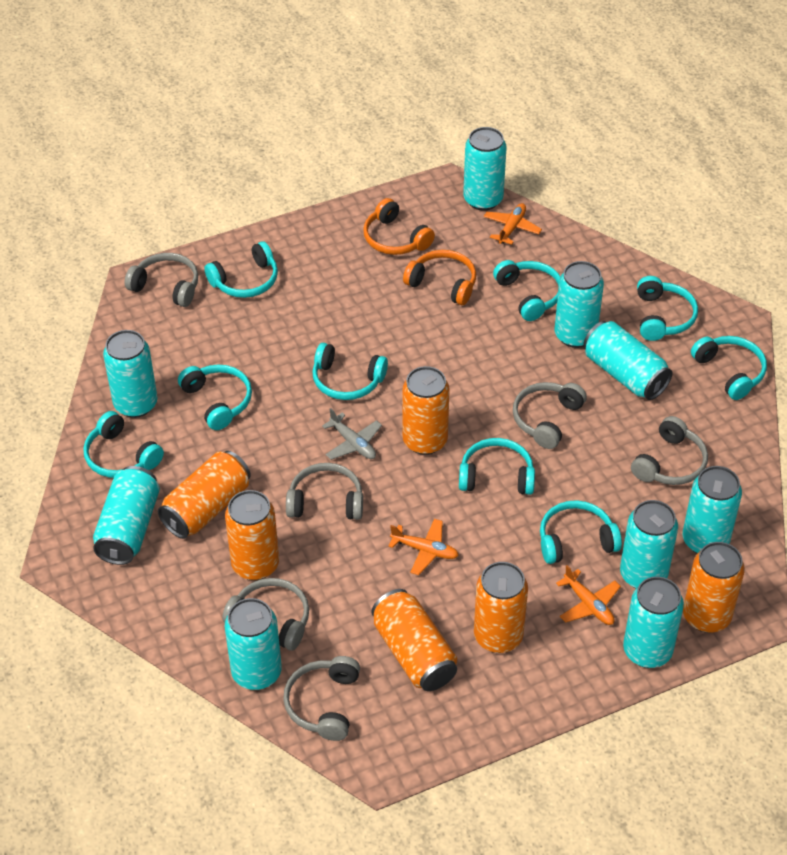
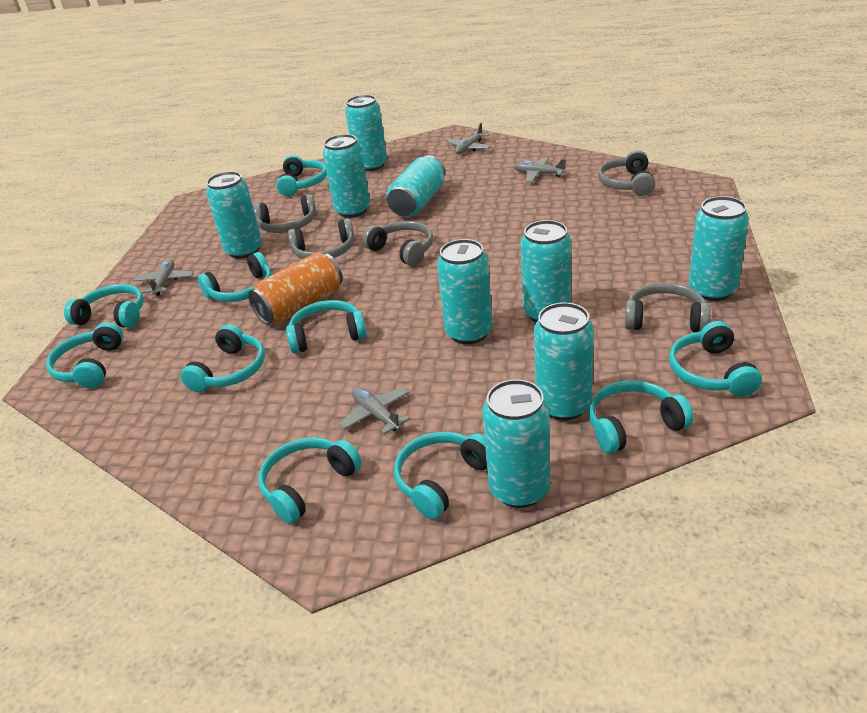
grey headphones: 6 -> 5
grey plane: 1 -> 4
orange can: 6 -> 1
orange headphones: 2 -> 0
orange plane: 3 -> 0
turquoise headphones: 9 -> 10

